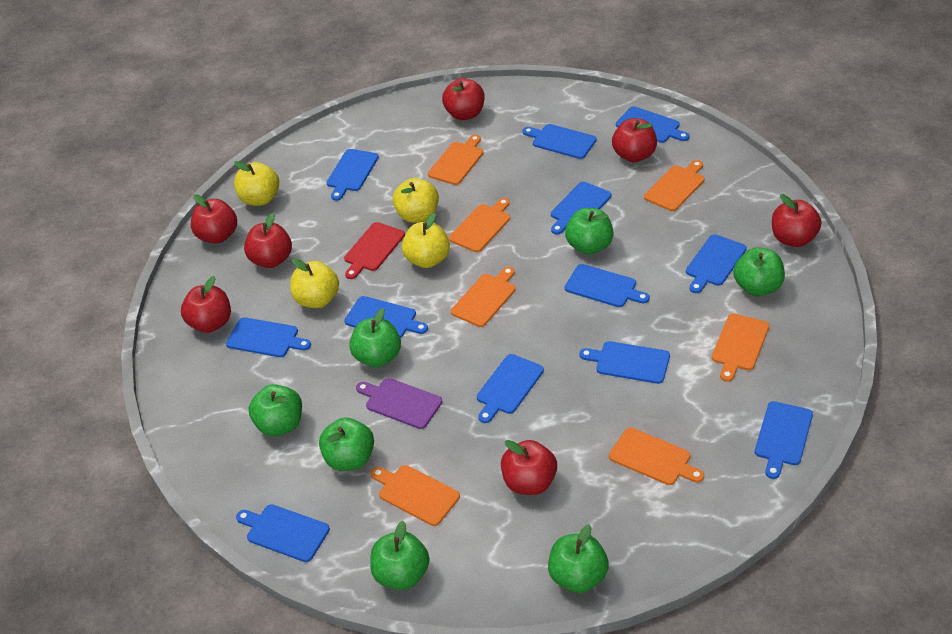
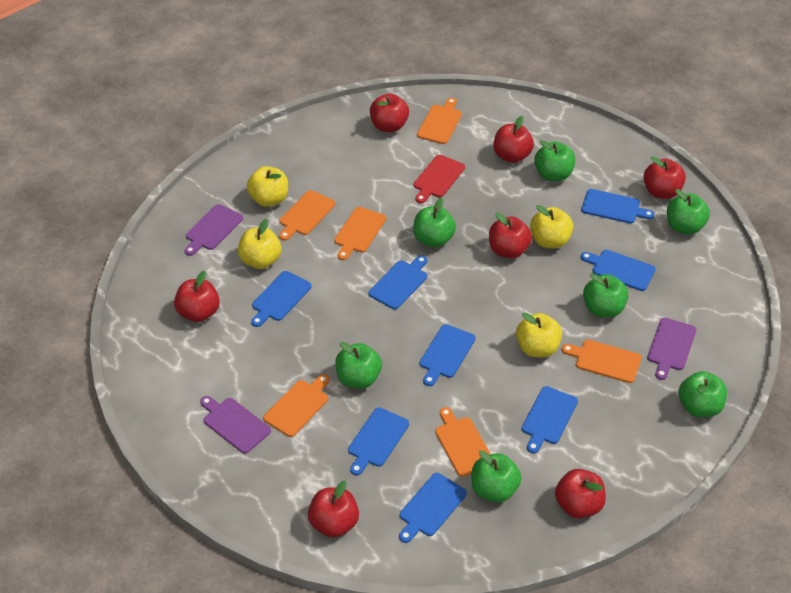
blue cutting board: 12 -> 8
orange cutting board: 7 -> 6
purple cutting board: 1 -> 3

